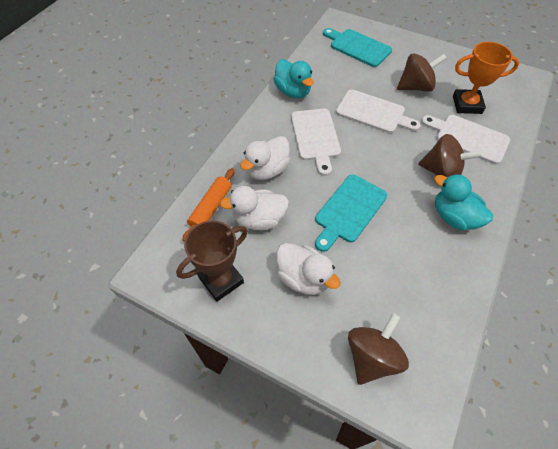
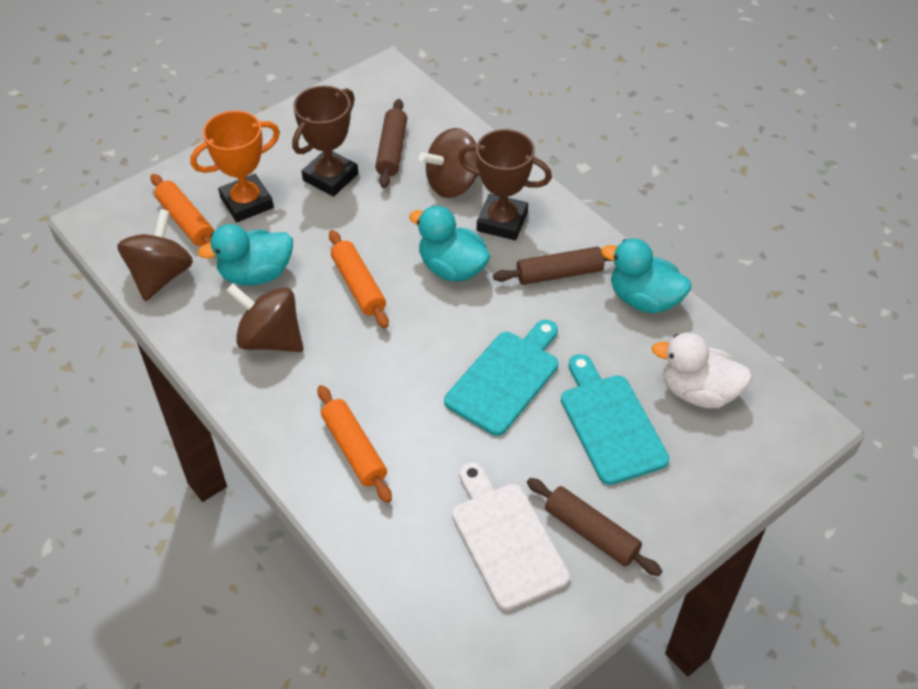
brown rolling pin: 0 -> 3
brown trophy: 1 -> 2
orange rolling pin: 1 -> 3
turquoise duck: 2 -> 3
white cutting board: 3 -> 1
white duck: 3 -> 1

